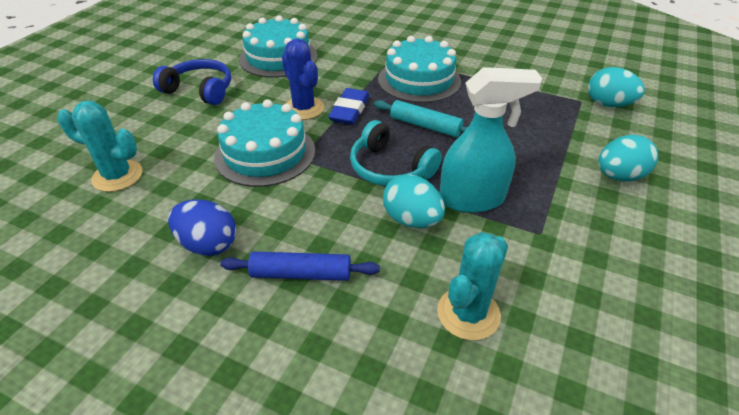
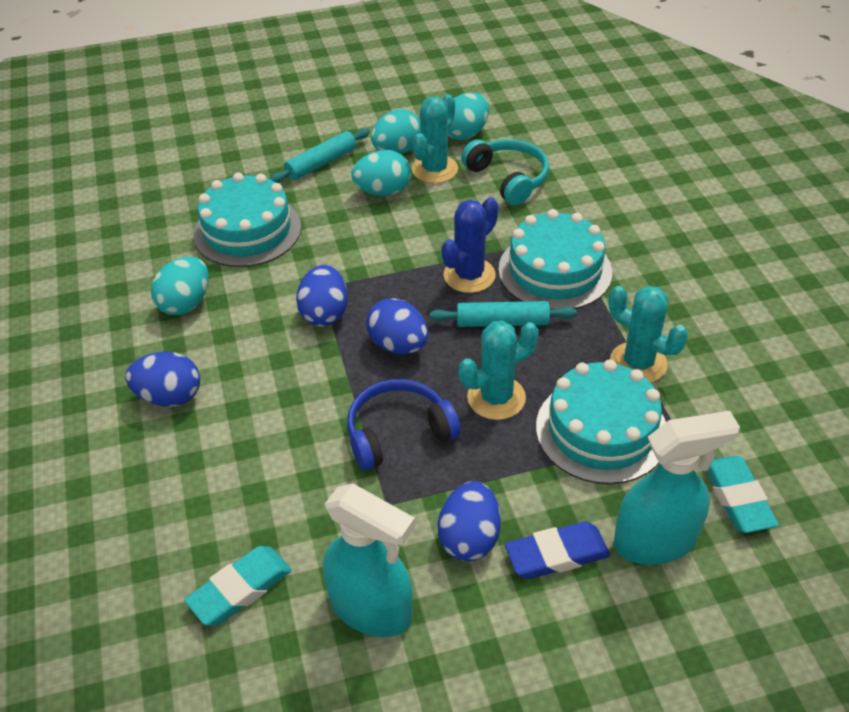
blue egg: 1 -> 4
blue rolling pin: 1 -> 0
turquoise cactus: 2 -> 3
turquoise egg: 3 -> 4
turquoise eraser: 0 -> 2
turquoise rolling pin: 1 -> 2
turquoise spray bottle: 1 -> 2

